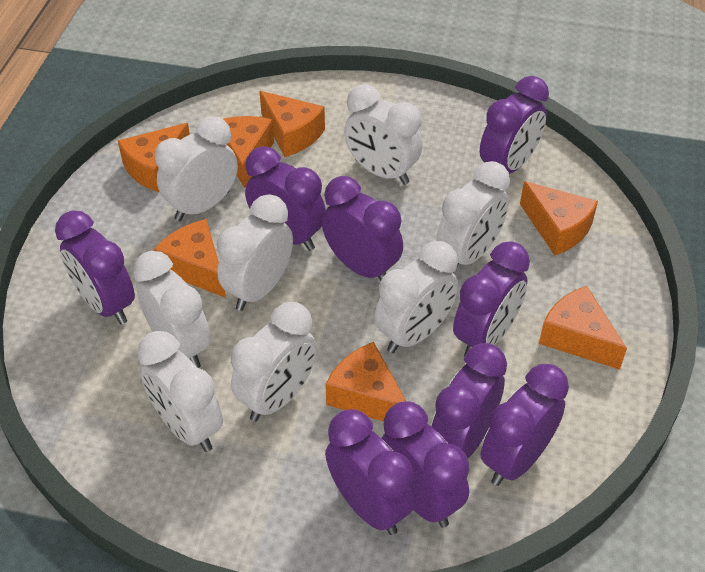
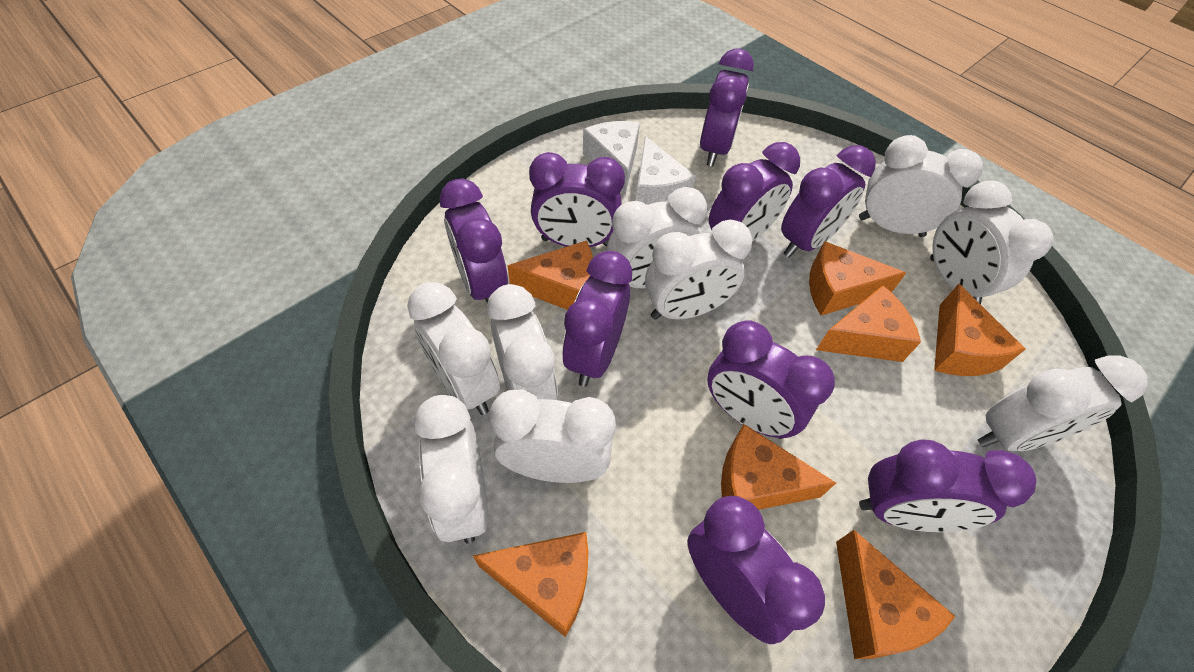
white cheese: 0 -> 2
white clock: 8 -> 9

